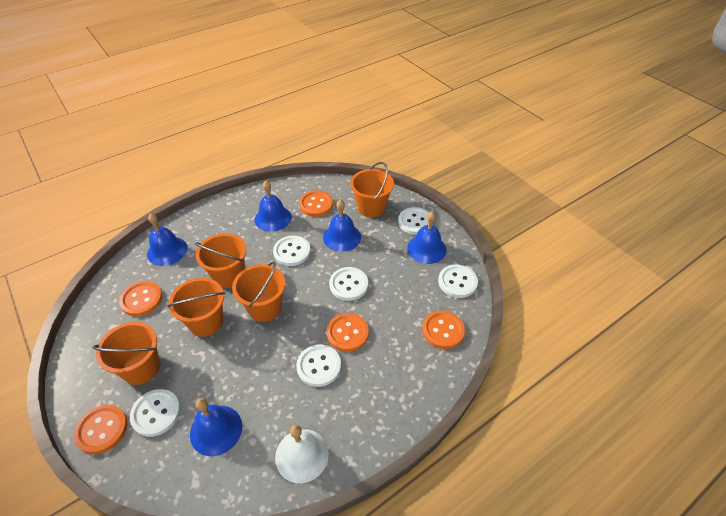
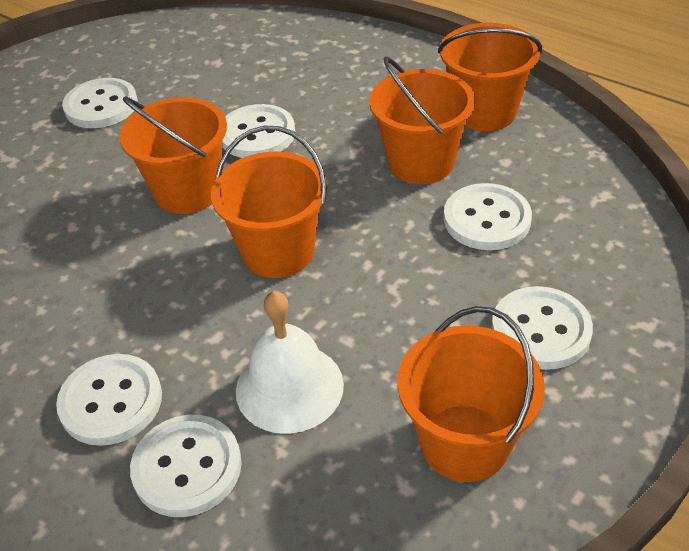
blue bell: 5 -> 0
orange button: 5 -> 0

